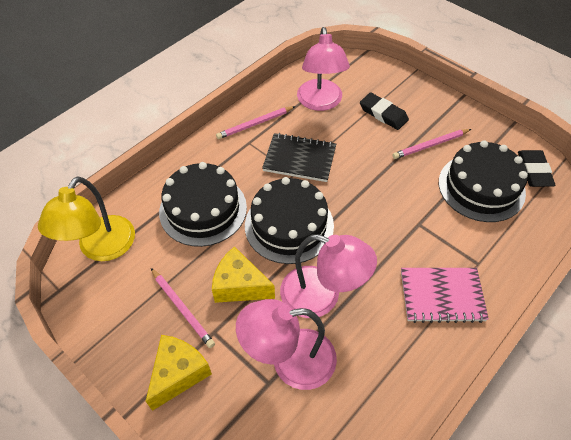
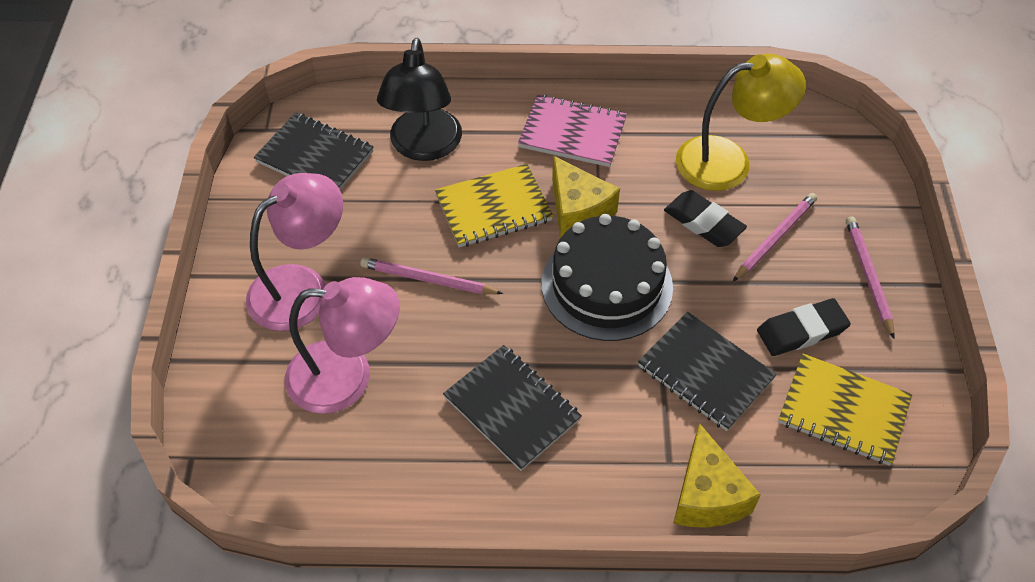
black cake: 3 -> 1
black lamp: 0 -> 1
black notebook: 1 -> 3
pink lamp: 3 -> 2
yellow notebook: 0 -> 2

